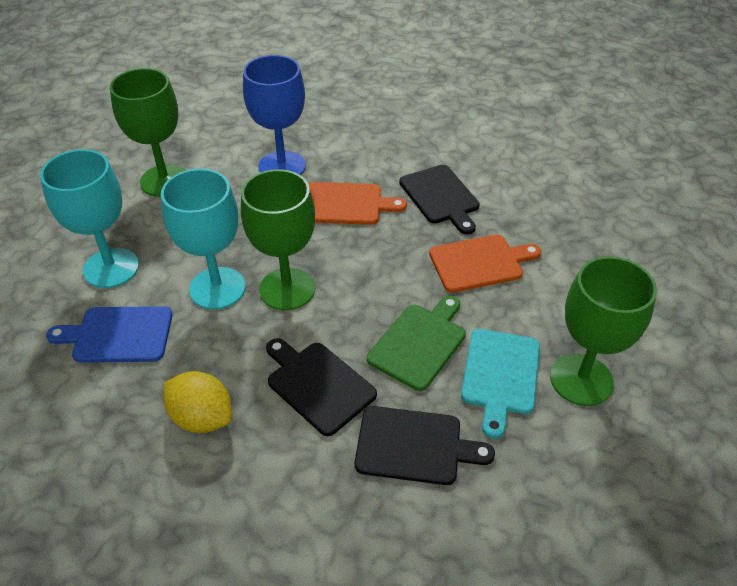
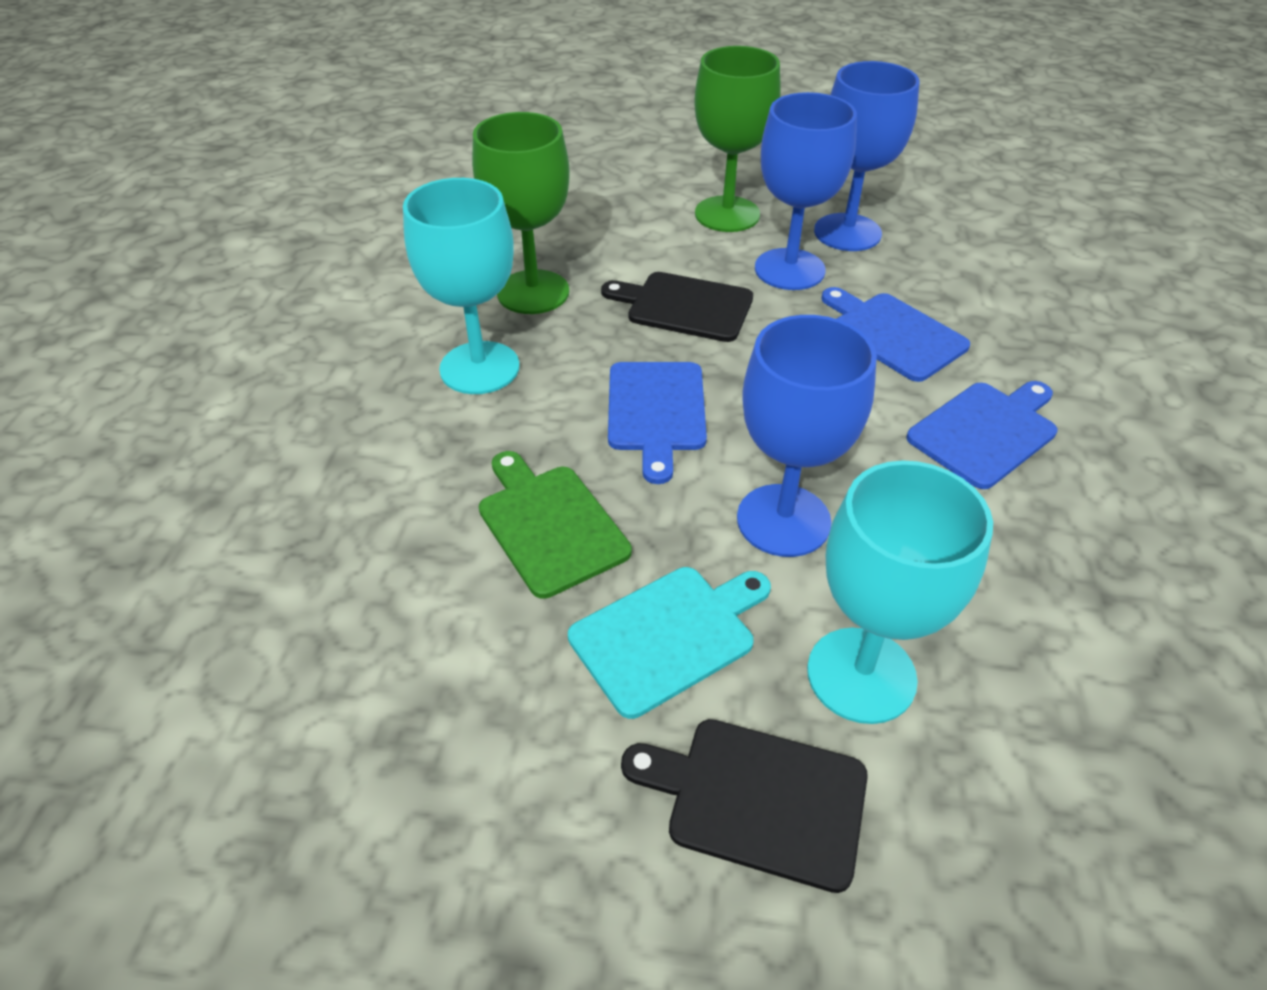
black cutting board: 3 -> 2
blue cutting board: 1 -> 3
blue goblet: 1 -> 3
green goblet: 3 -> 2
orange cutting board: 2 -> 0
yellow lemon: 1 -> 0

